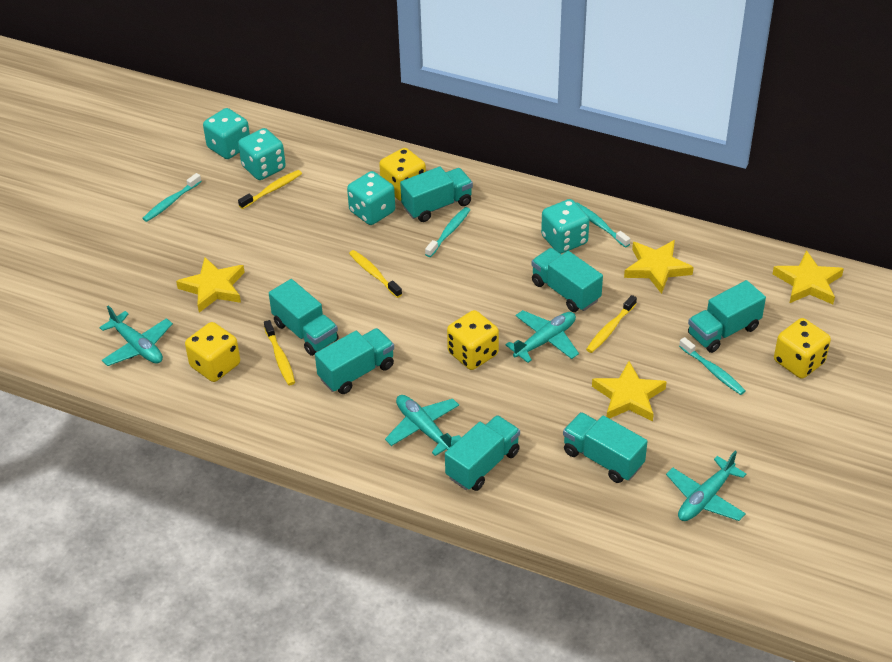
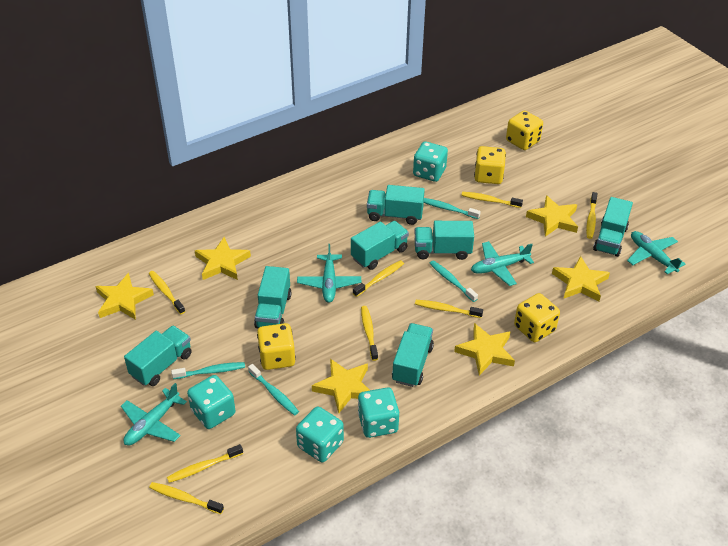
yellow star: 4 -> 6
yellow toothbrush: 4 -> 8

